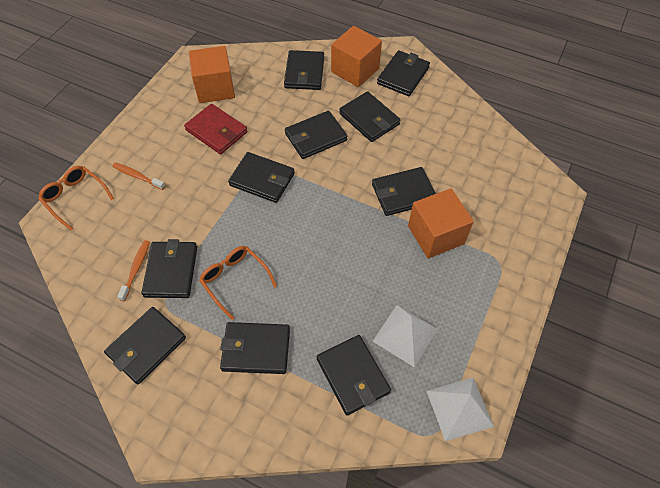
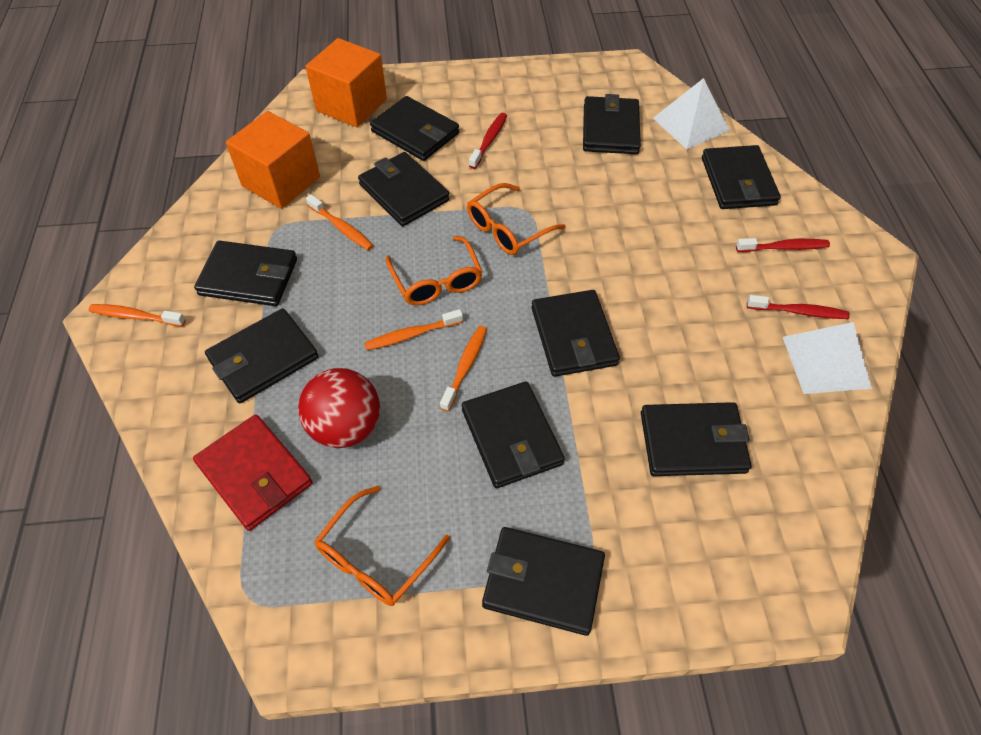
orange cube: 3 -> 2
orange glasses: 2 -> 3
orange toothbrush: 2 -> 4
red ball: 0 -> 1
red toothbrush: 0 -> 3

